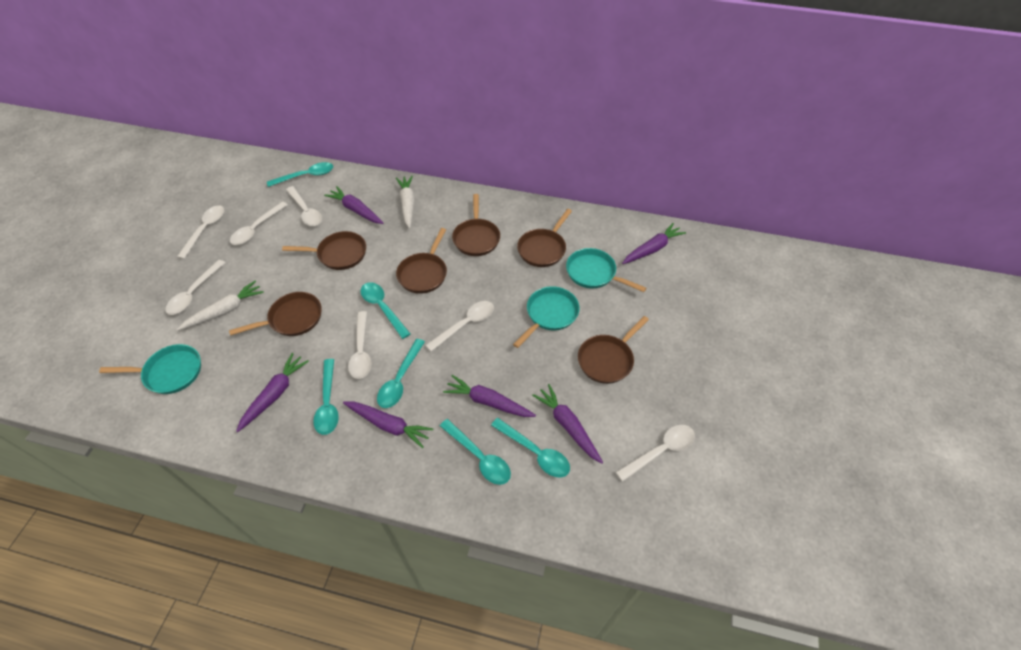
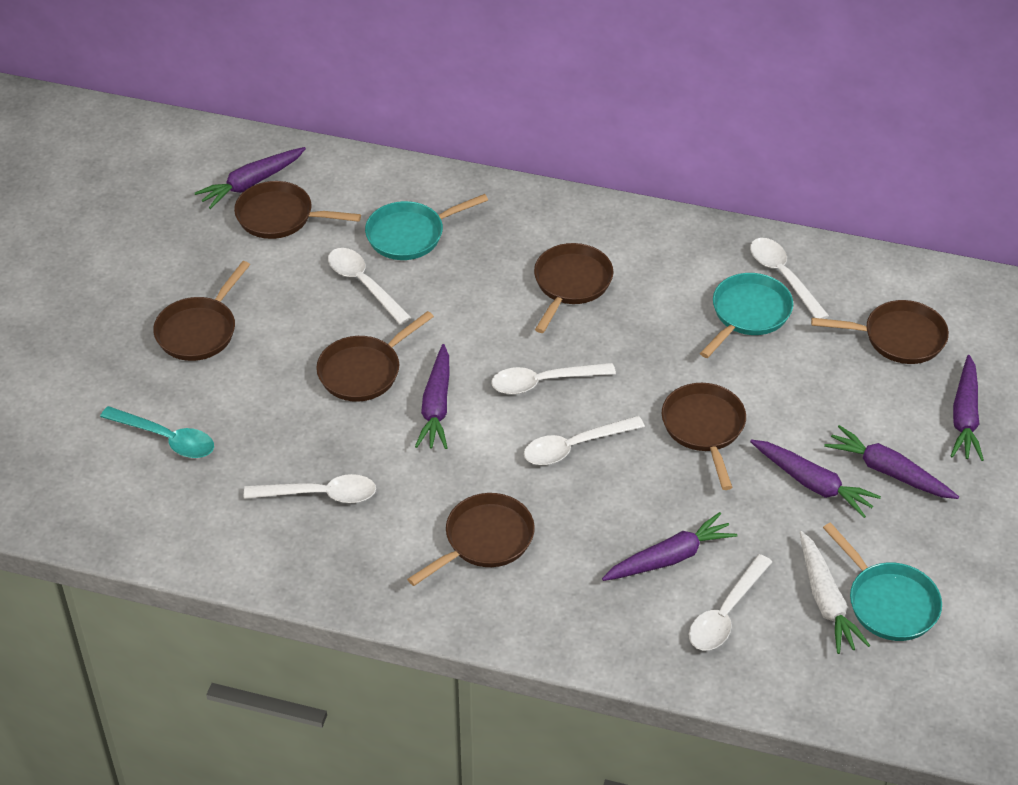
brown pan: 6 -> 7
turquoise spoon: 6 -> 1
white carrot: 2 -> 1
white spoon: 7 -> 6

